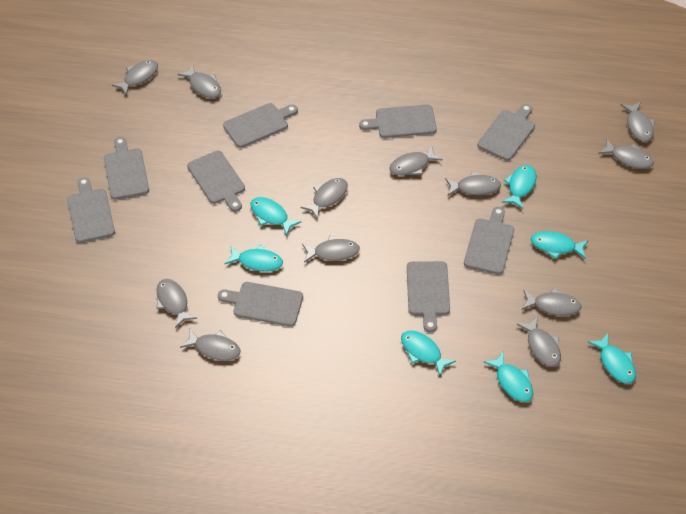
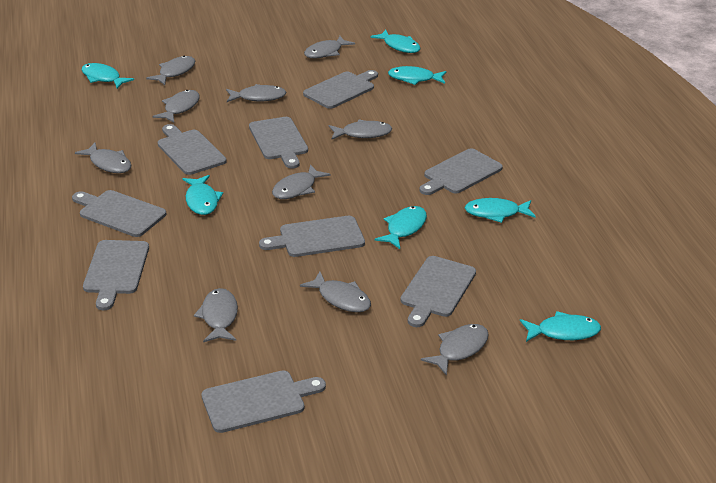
grey fish: 12 -> 10

